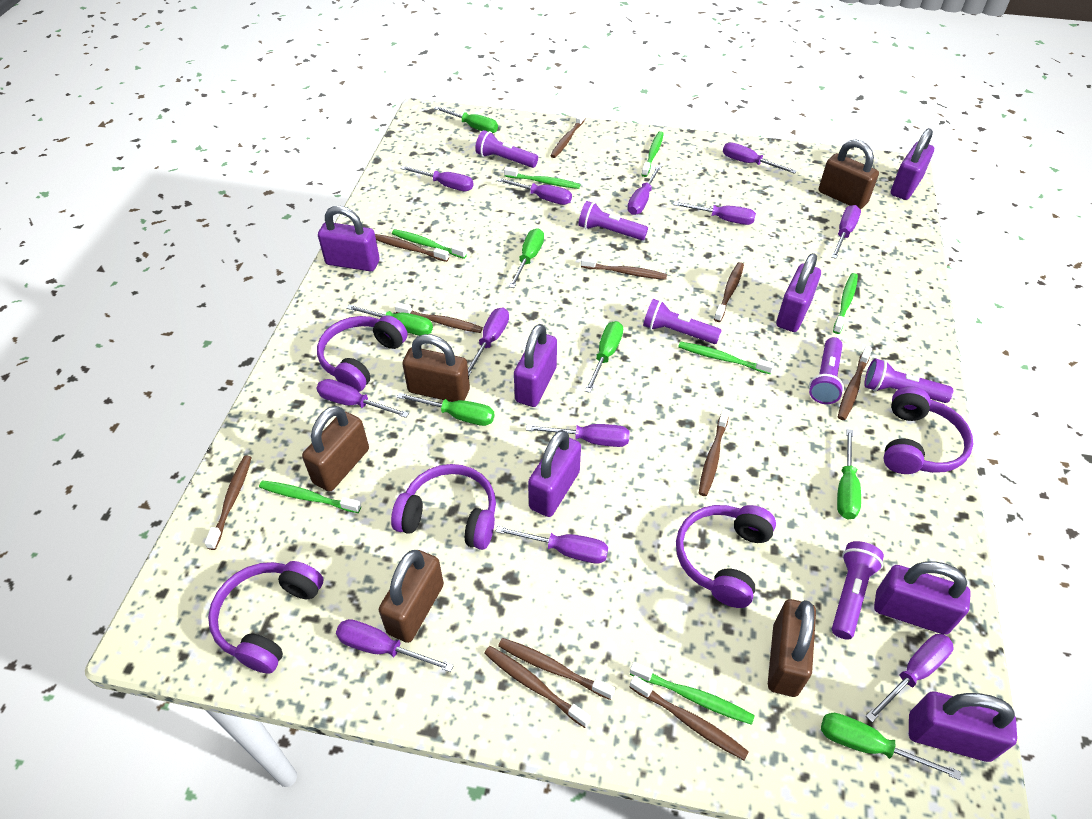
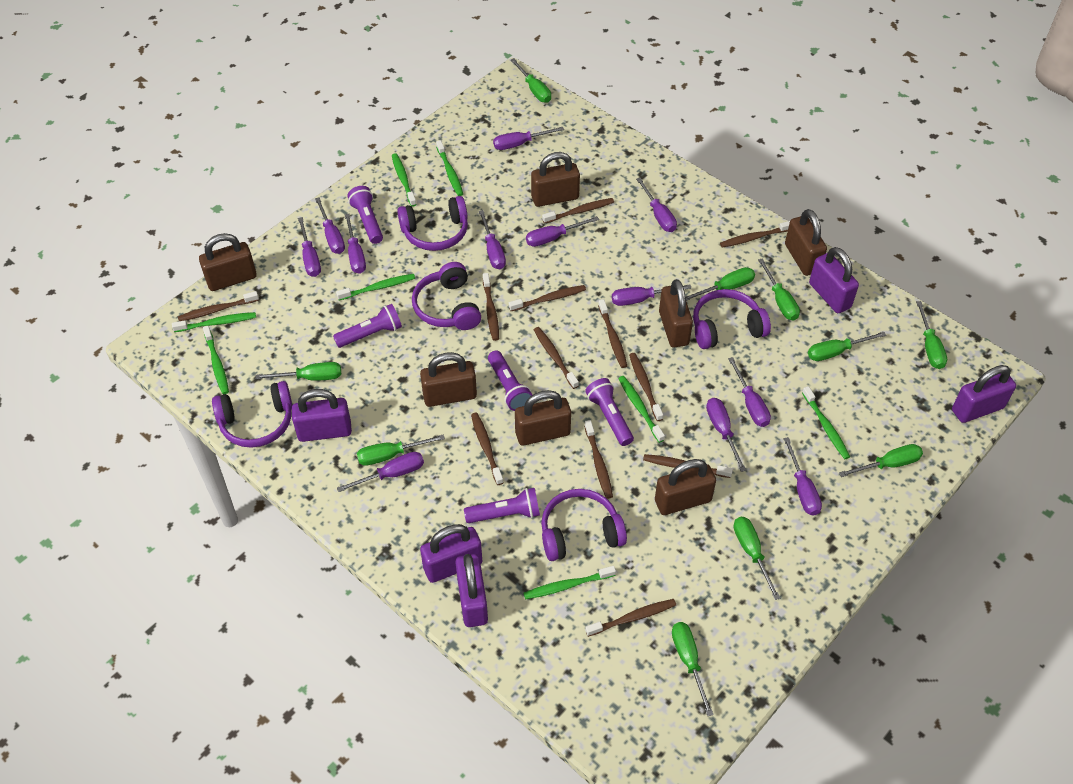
brown padlock: 5 -> 7
brown toothbrush: 11 -> 12
green screwdriver: 7 -> 10
green toothbrush: 7 -> 8
purple flashlight: 6 -> 5
purple padlock: 7 -> 5

